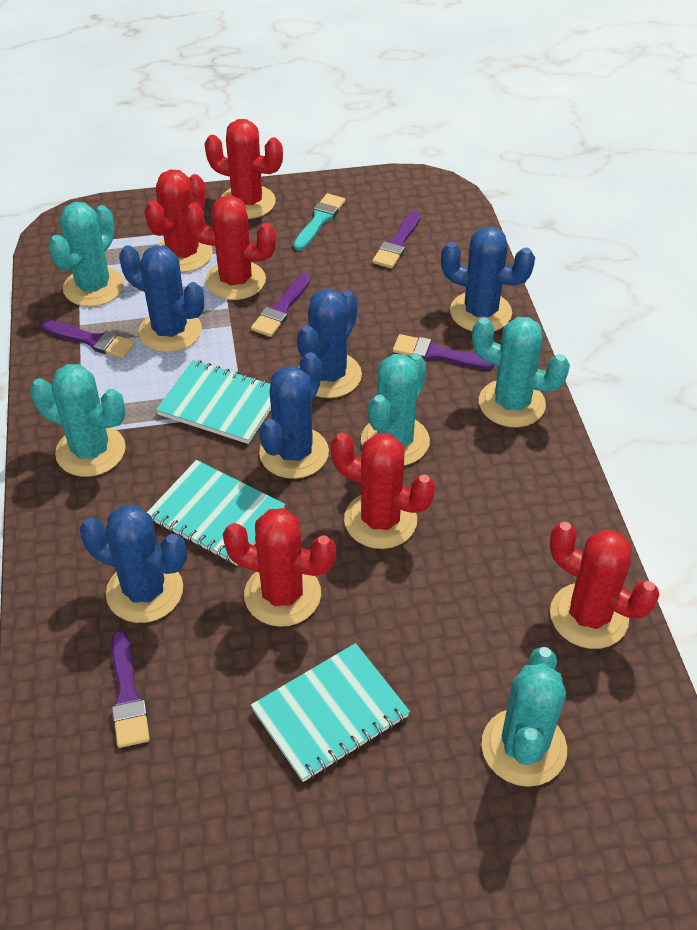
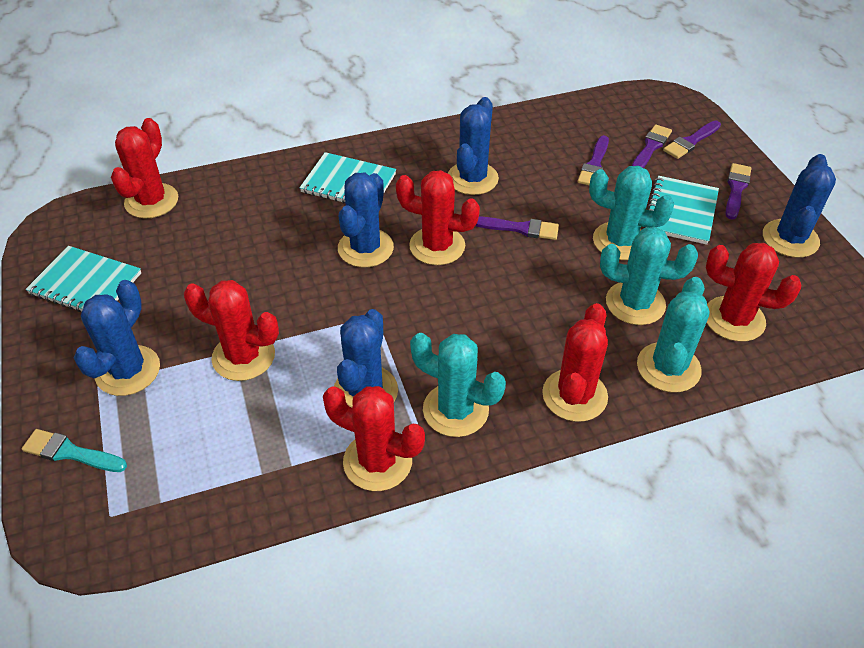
turquoise cactus: 5 -> 4

